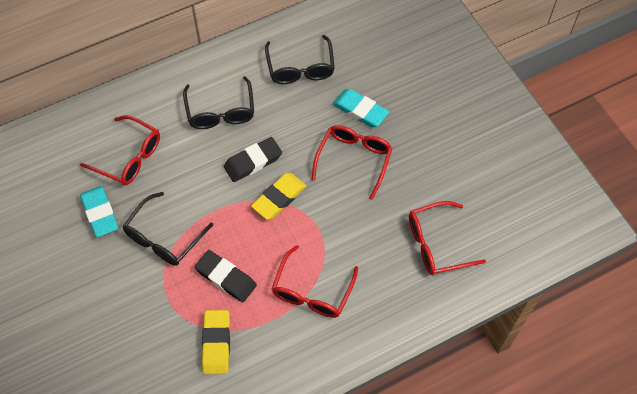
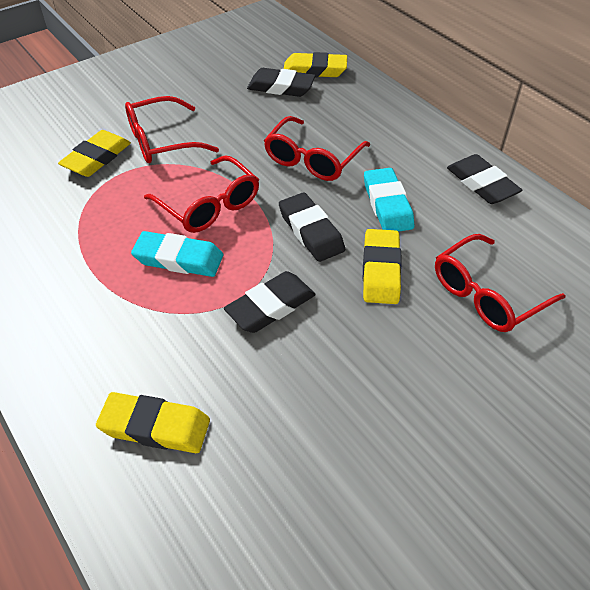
black eraser: 2 -> 4
black glasses: 3 -> 0
yellow eraser: 2 -> 4

